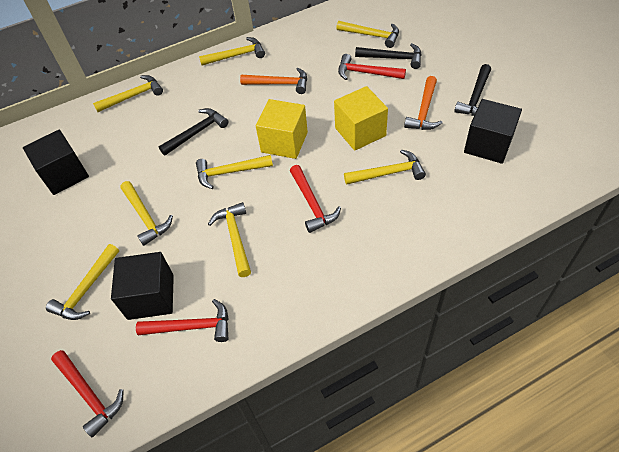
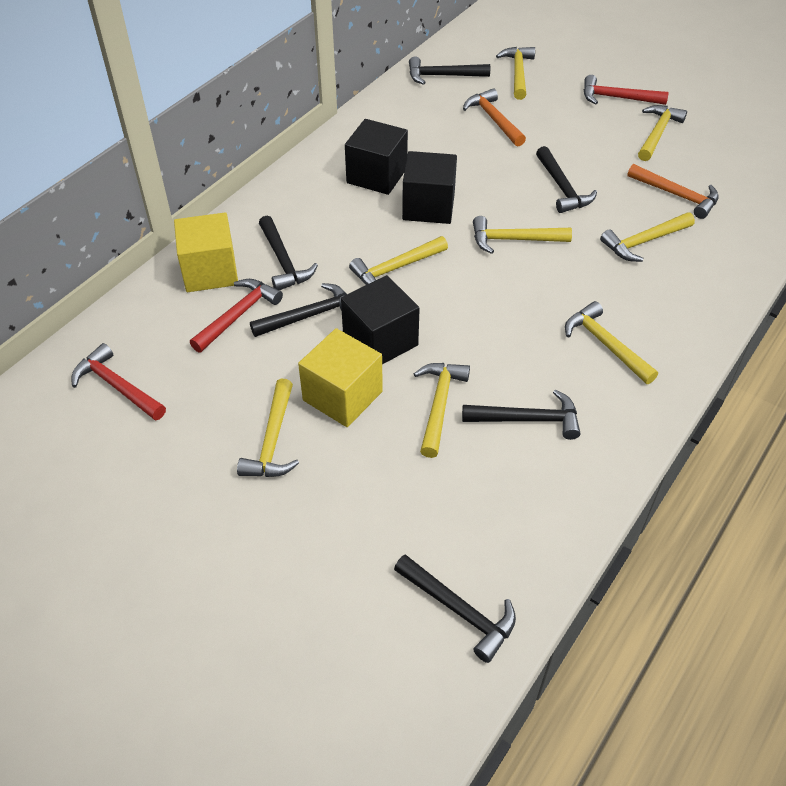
black hammer: 3 -> 6
red hammer: 4 -> 3

